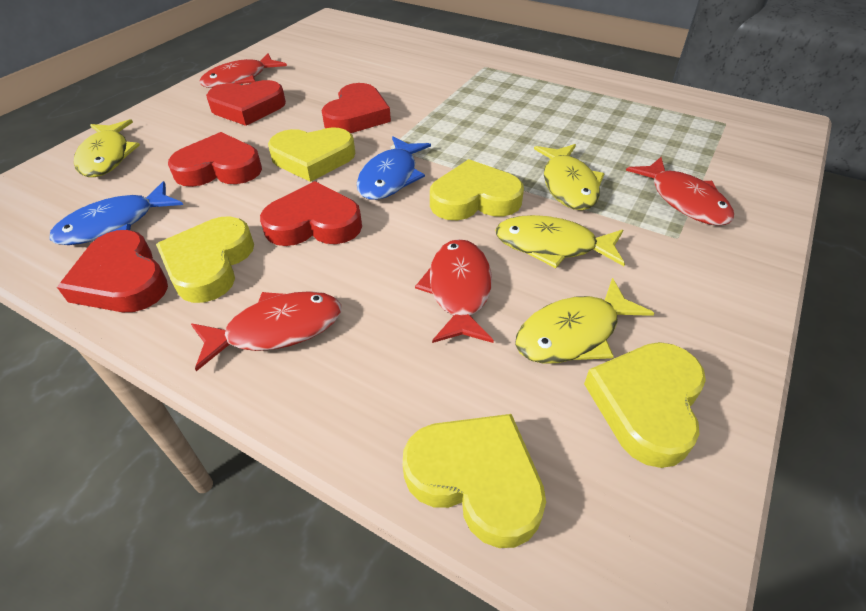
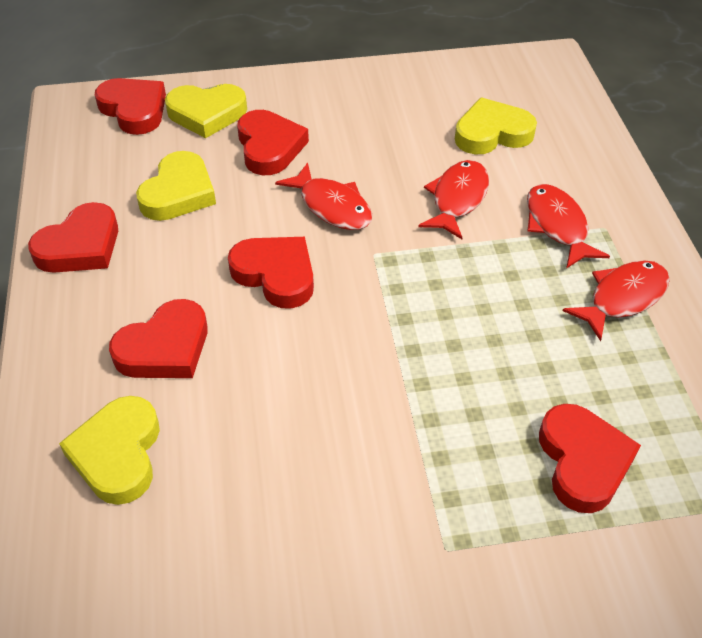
blue fish: 2 -> 0
red heart: 5 -> 6
yellow fish: 4 -> 0
yellow heart: 5 -> 4

